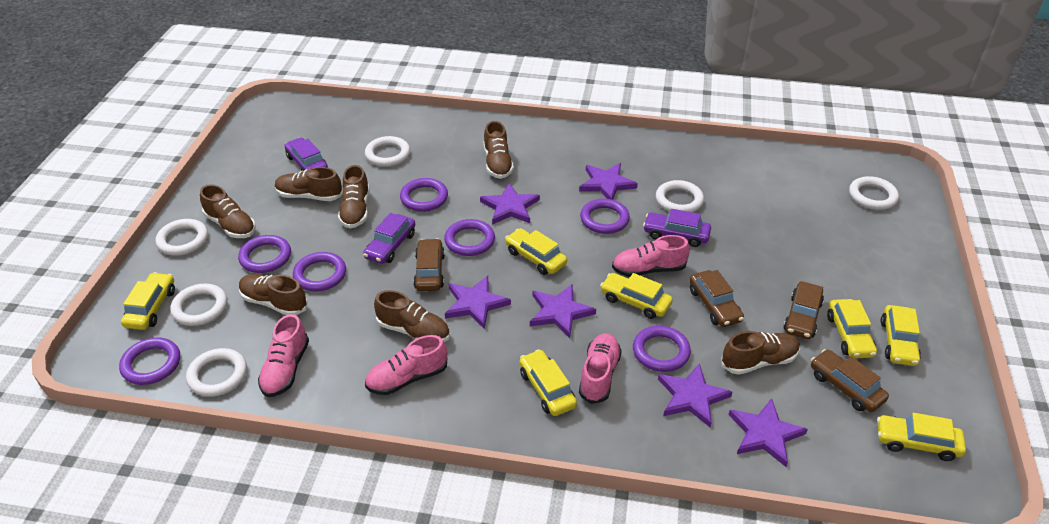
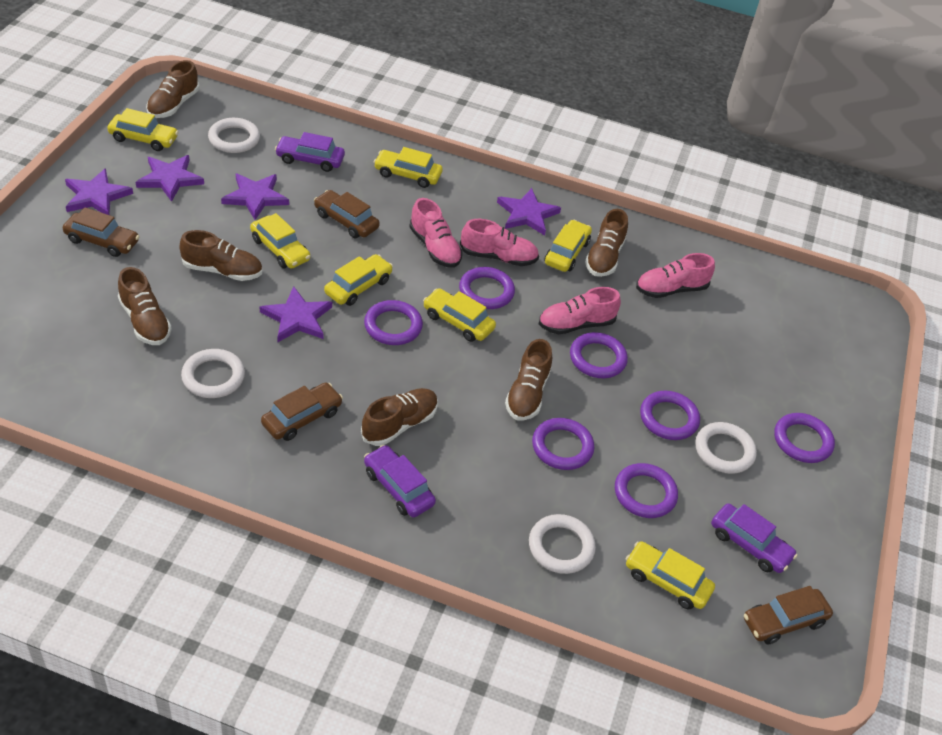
brown shoe: 7 -> 6
purple star: 6 -> 5
white ring: 6 -> 4

